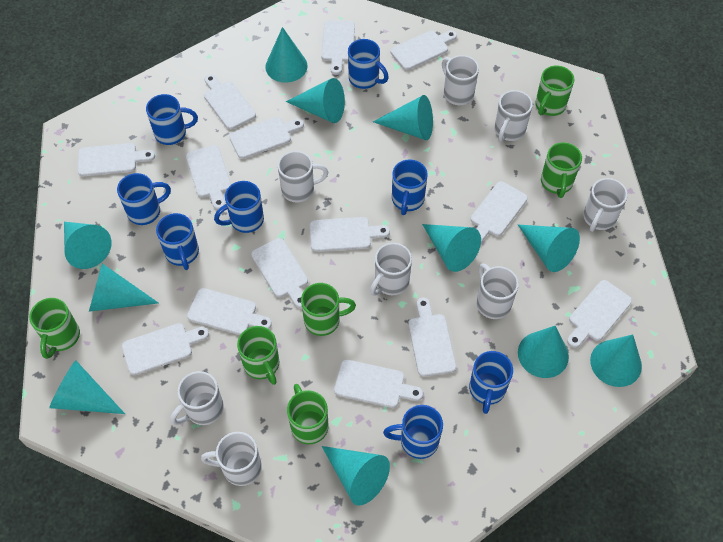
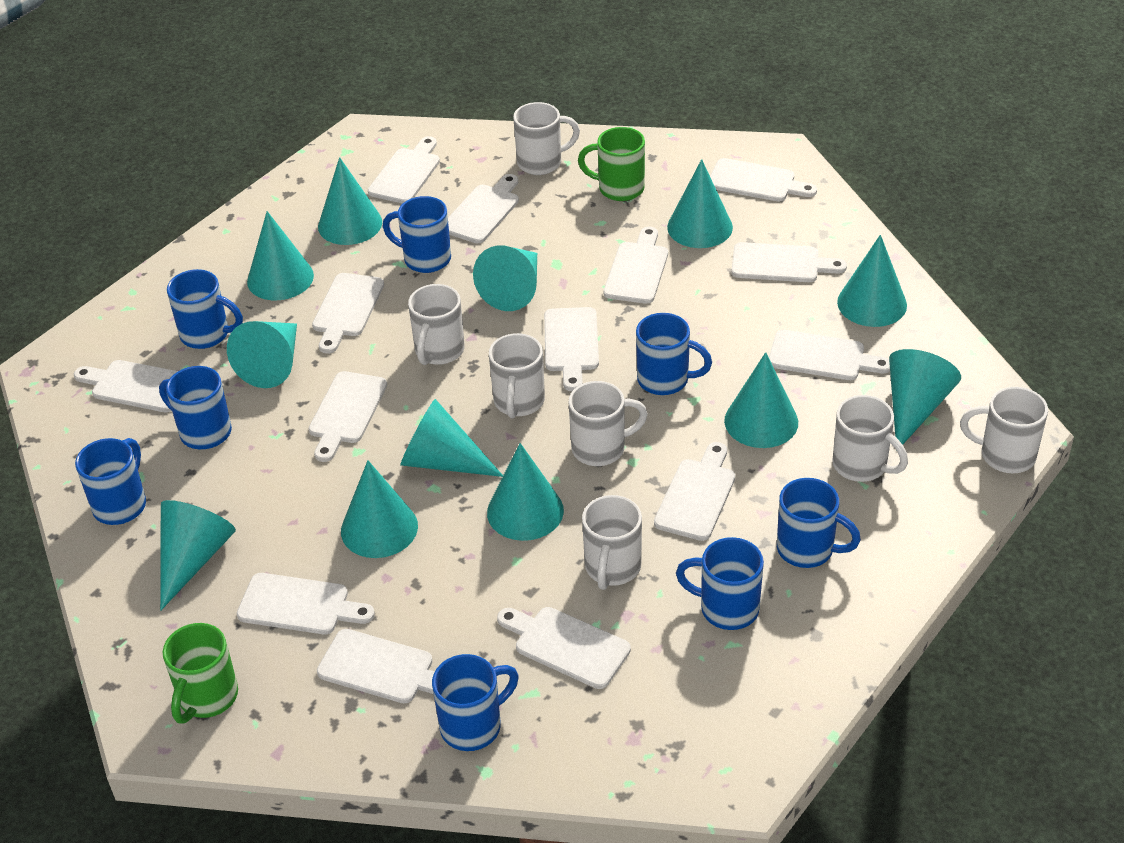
green mug: 6 -> 2
turquoise cone: 11 -> 12
white mug: 8 -> 7

